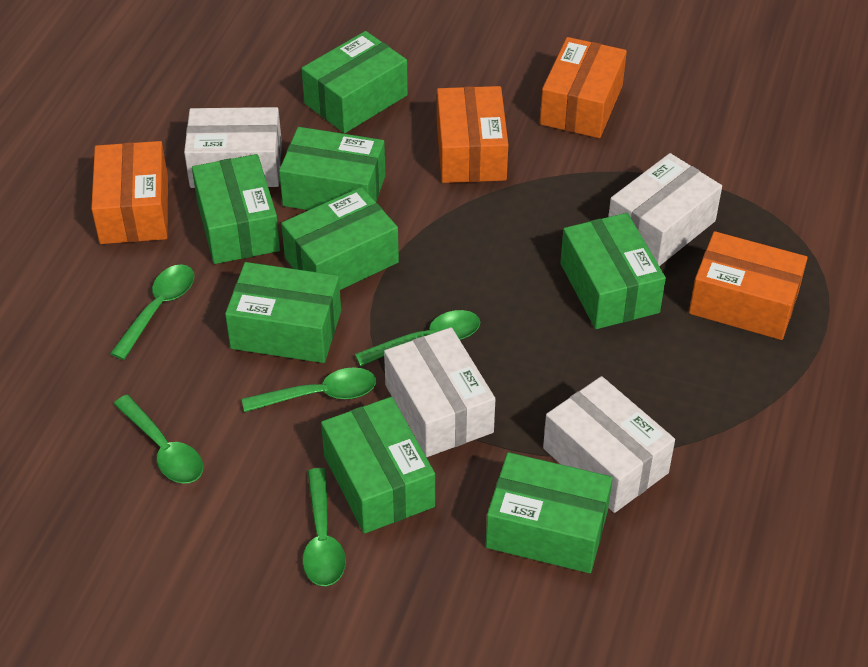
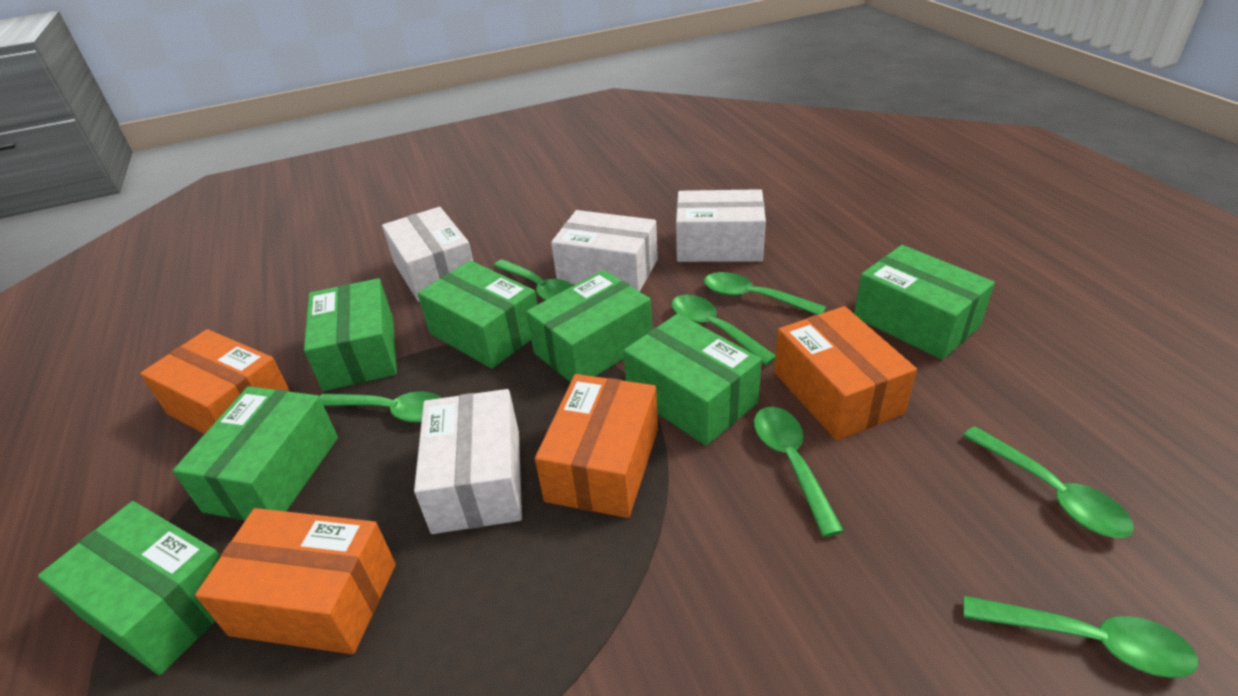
green box: 8 -> 7
green spoon: 5 -> 7

